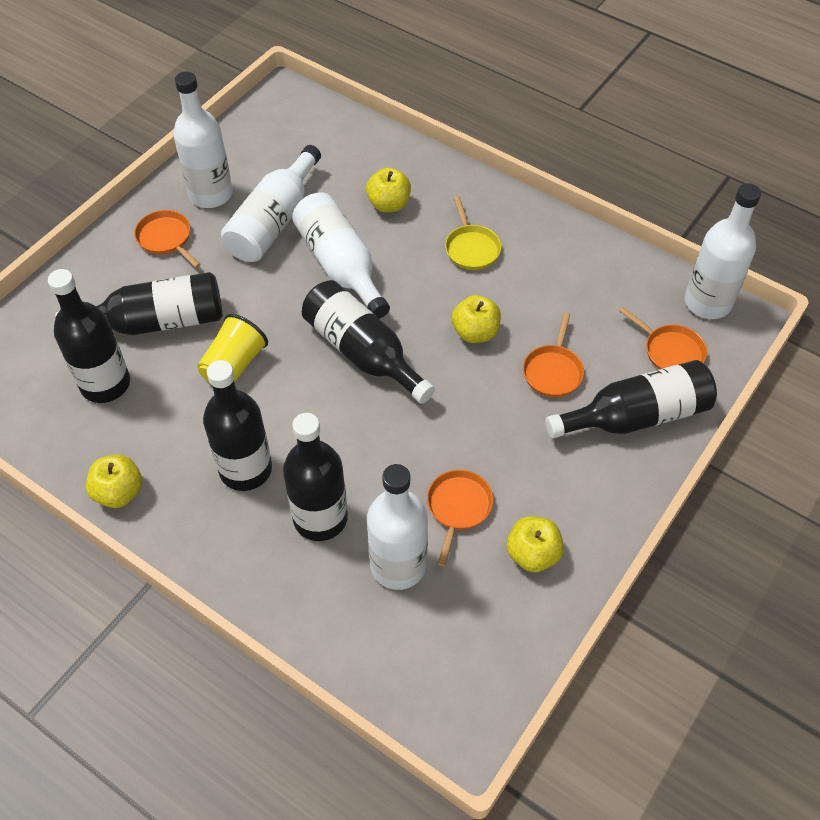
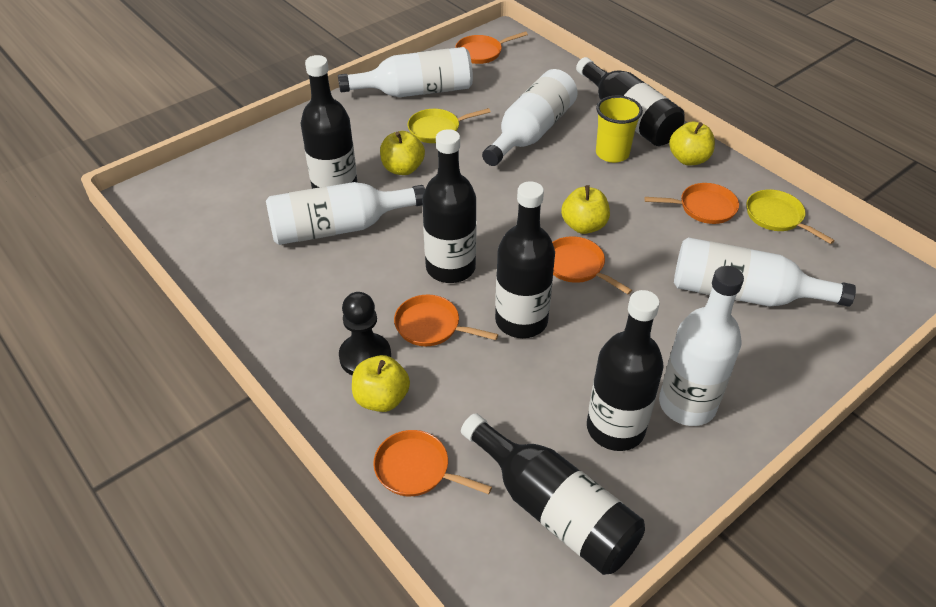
black pawn: 0 -> 1
orange pan: 4 -> 5
yellow pan: 1 -> 2

